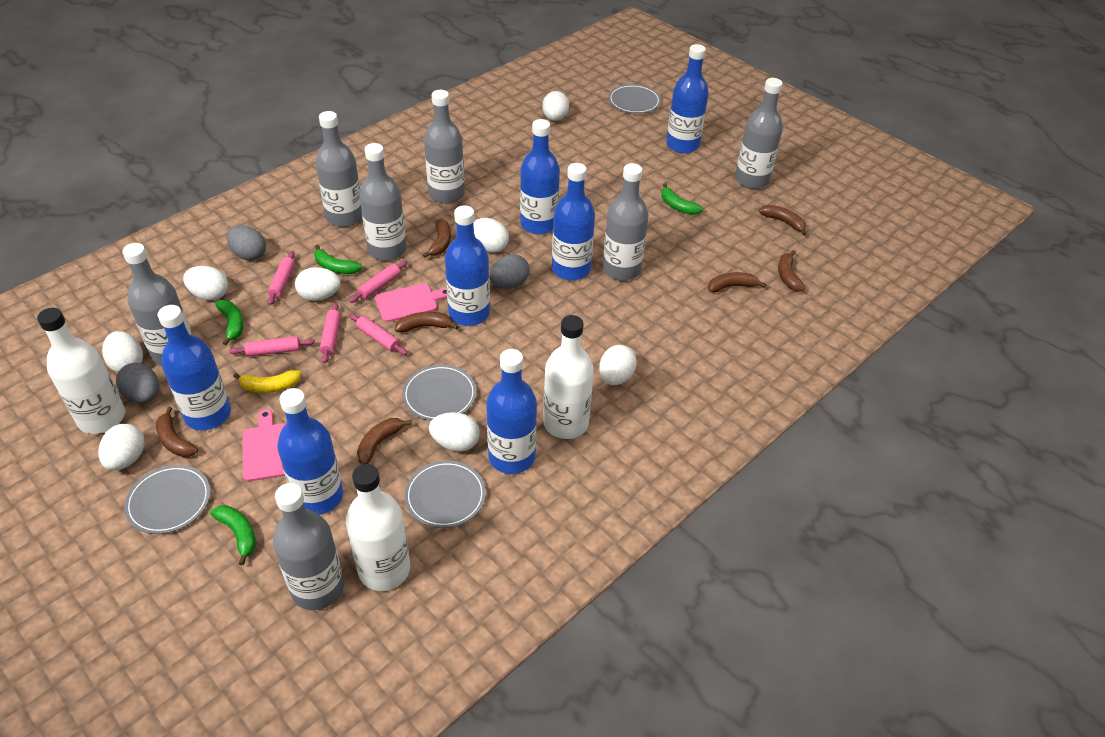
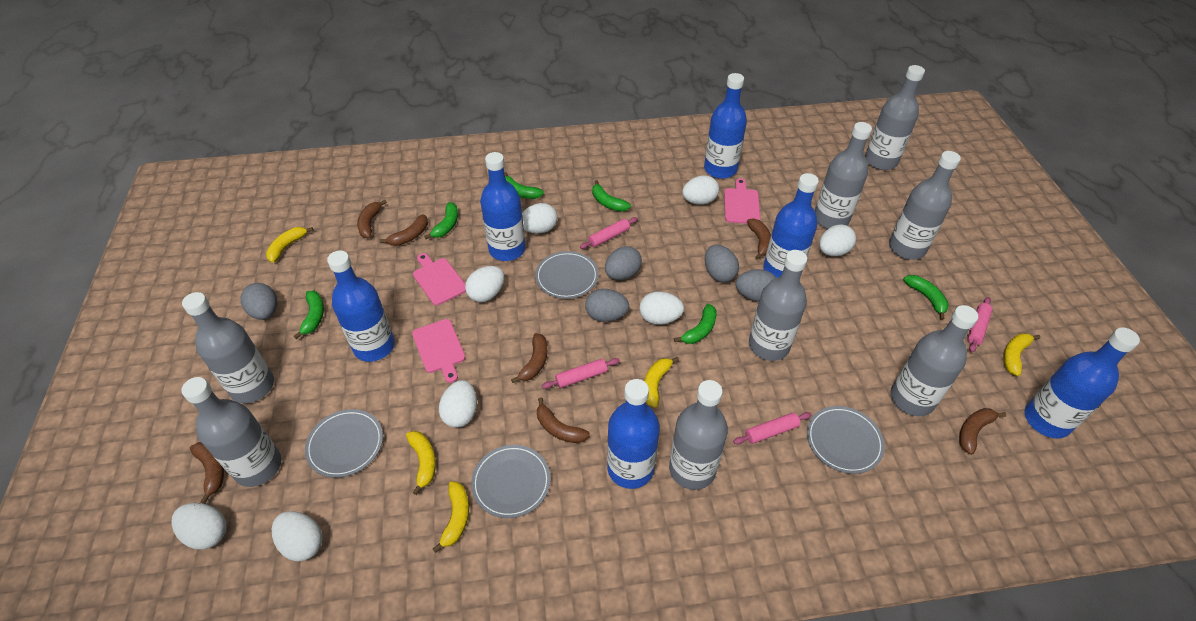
blue bottle: 7 -> 6
green banana: 4 -> 6
grey bottle: 7 -> 8
grey egg: 3 -> 5
pink cutting board: 2 -> 3
pink rolling pin: 5 -> 4
white bottle: 3 -> 0
yellow banana: 1 -> 5

